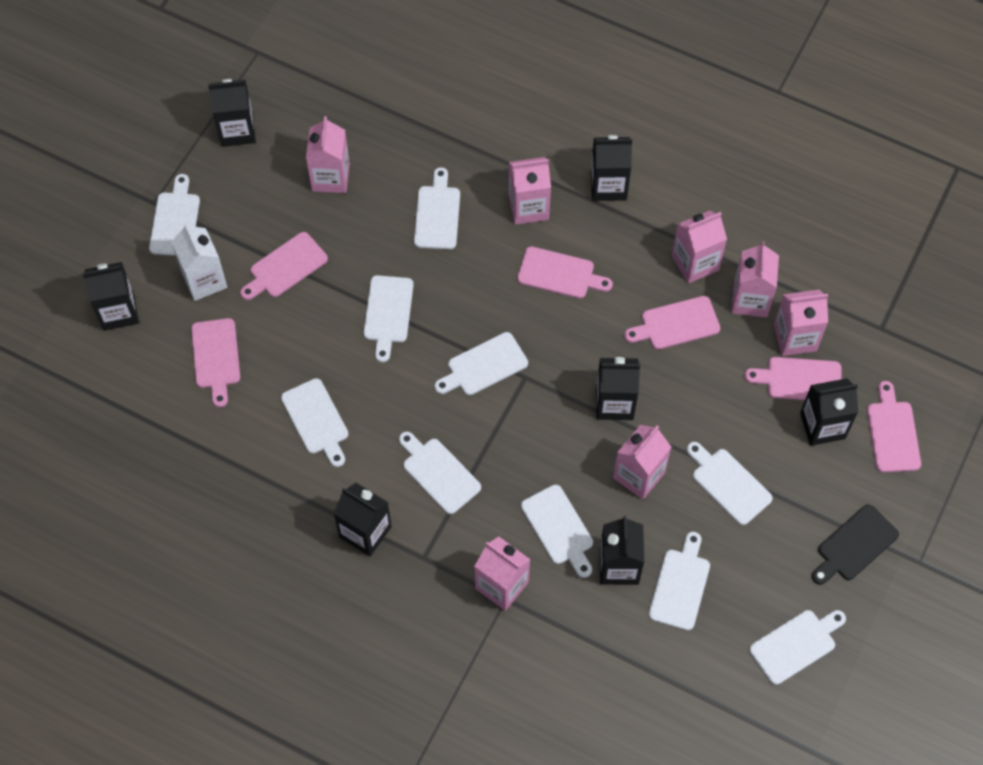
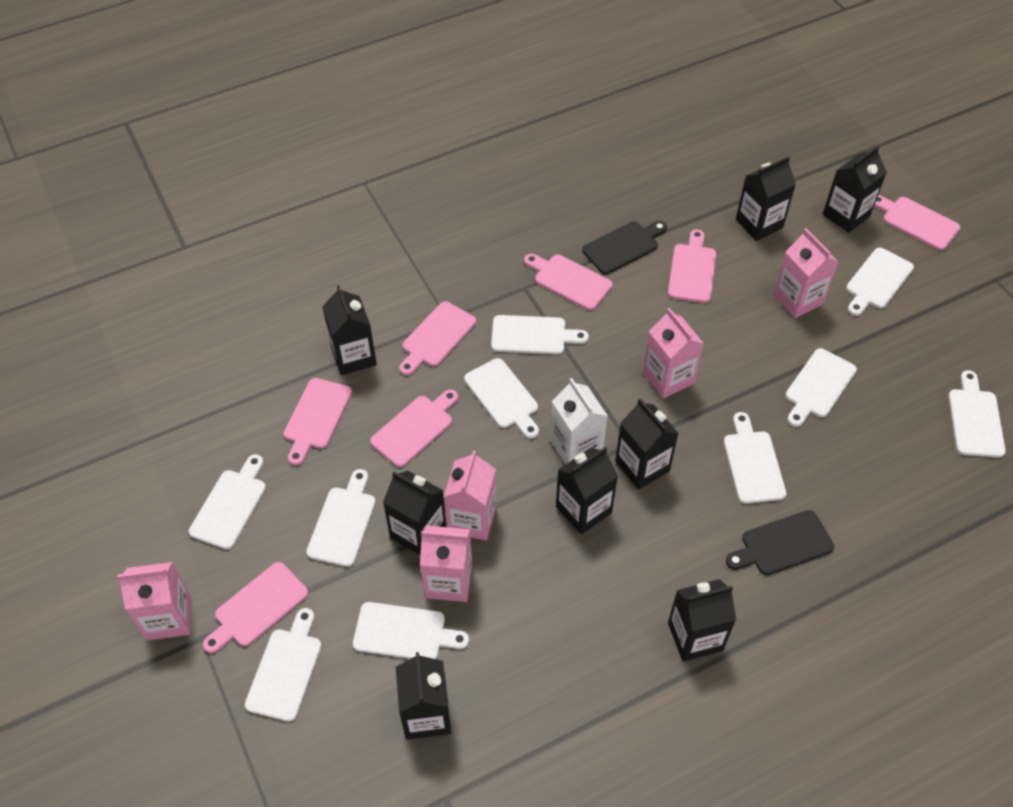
black carton: 7 -> 8
black cutting board: 1 -> 2
pink carton: 7 -> 5
pink cutting board: 6 -> 7

